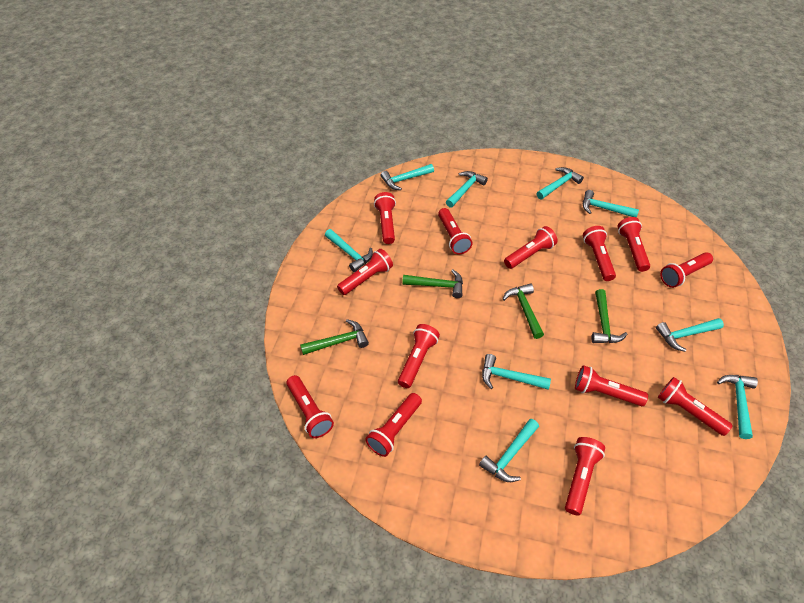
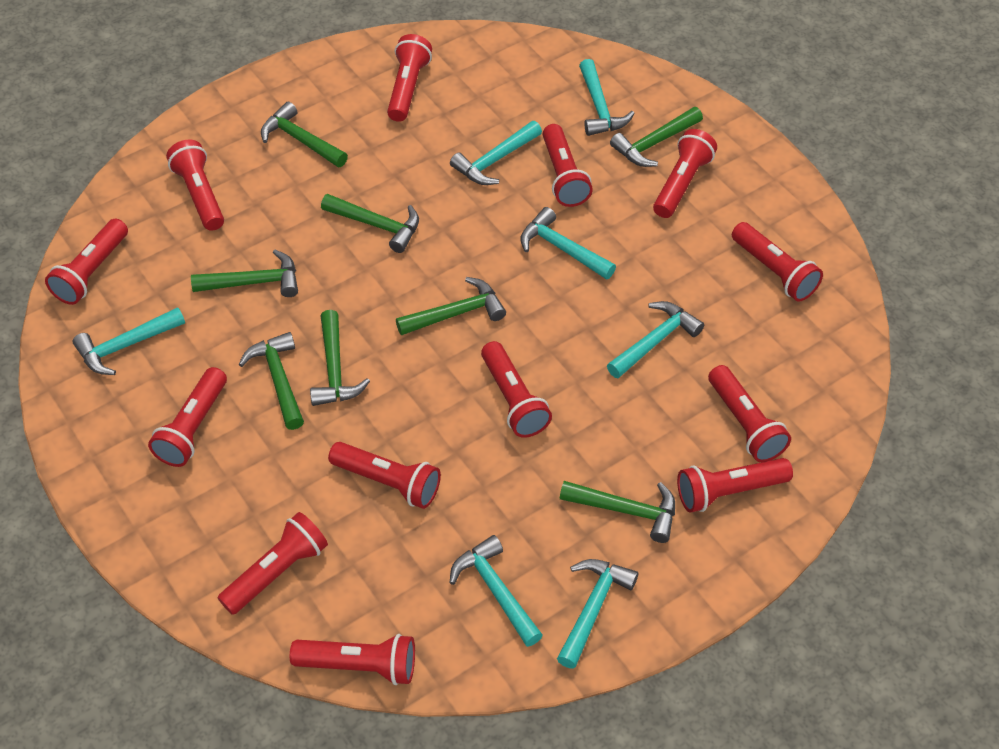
green hammer: 4 -> 8
turquoise hammer: 9 -> 7

